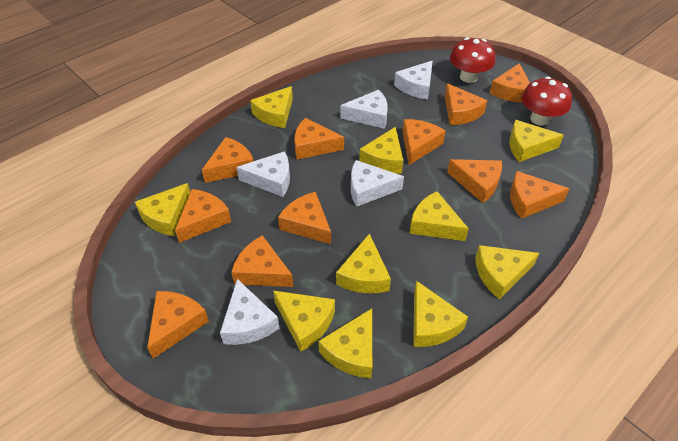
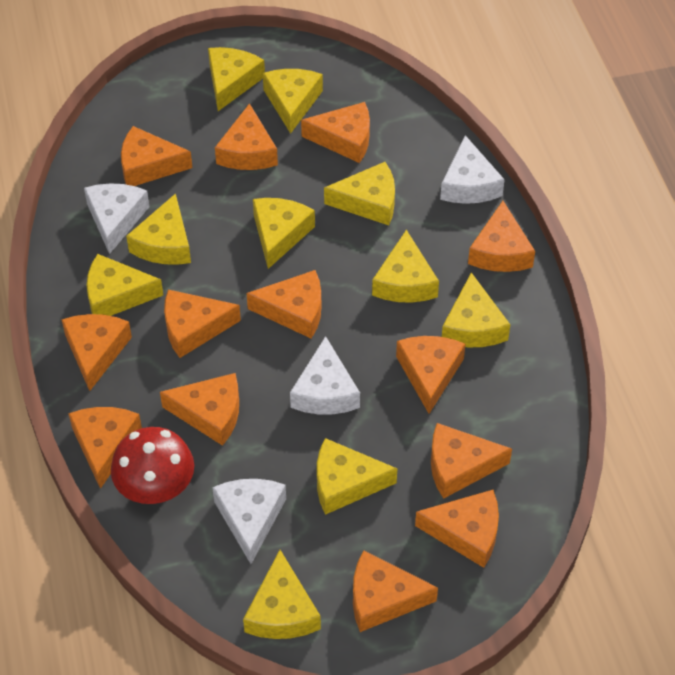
orange cheese: 11 -> 13
red mushroom: 2 -> 1
white cheese: 5 -> 4

